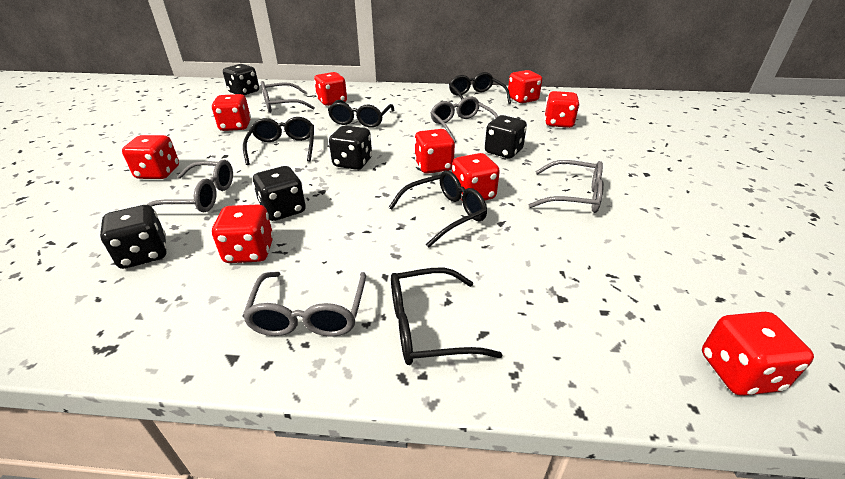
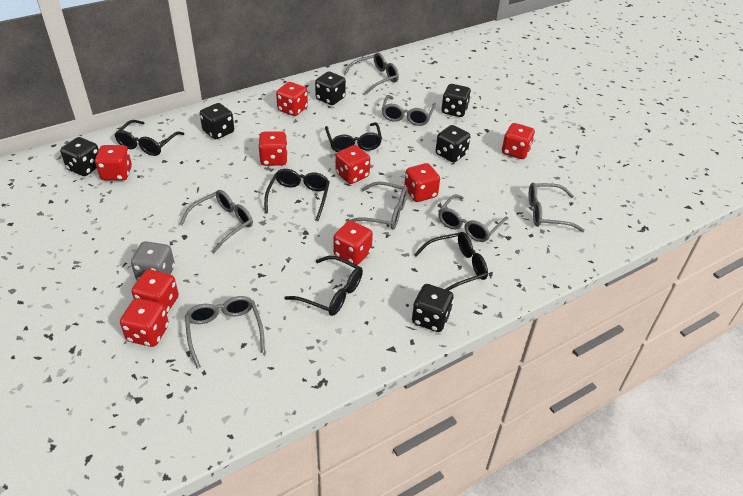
black dice: 5 -> 6
grey dice: 0 -> 1
grey glasses: 5 -> 7

